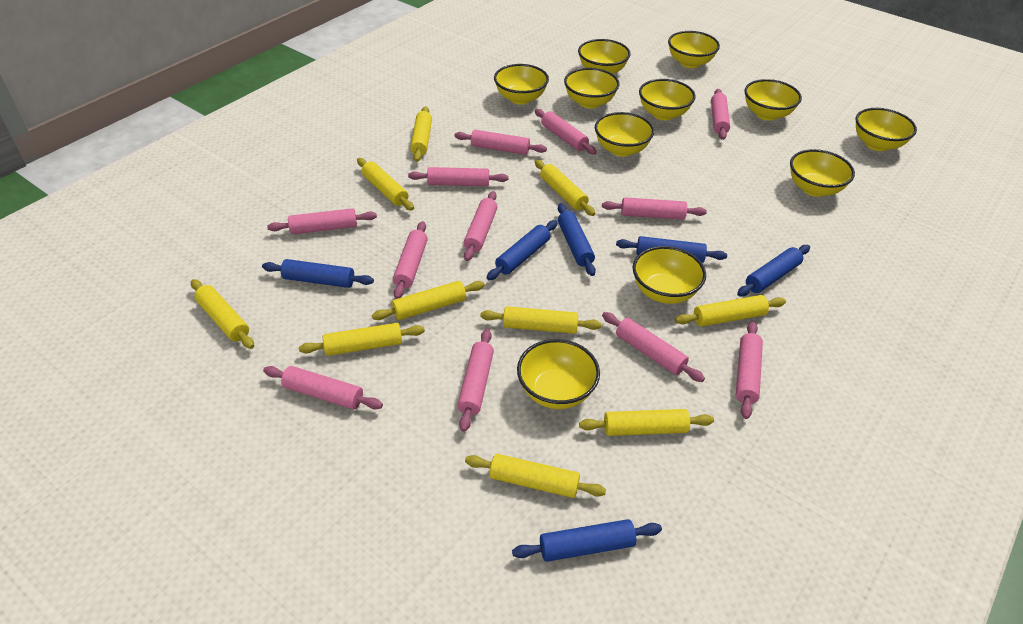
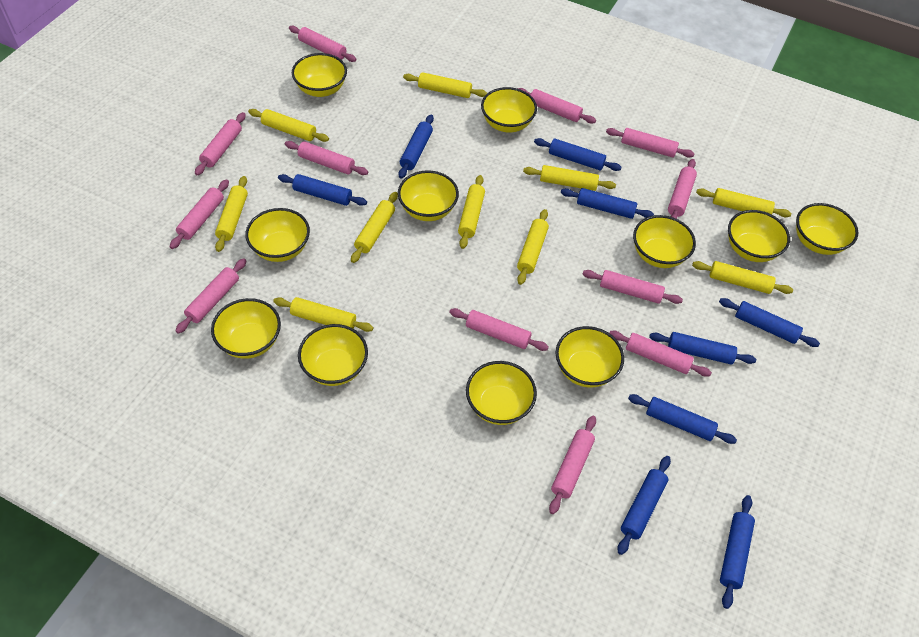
blue rolling pin: 6 -> 9

